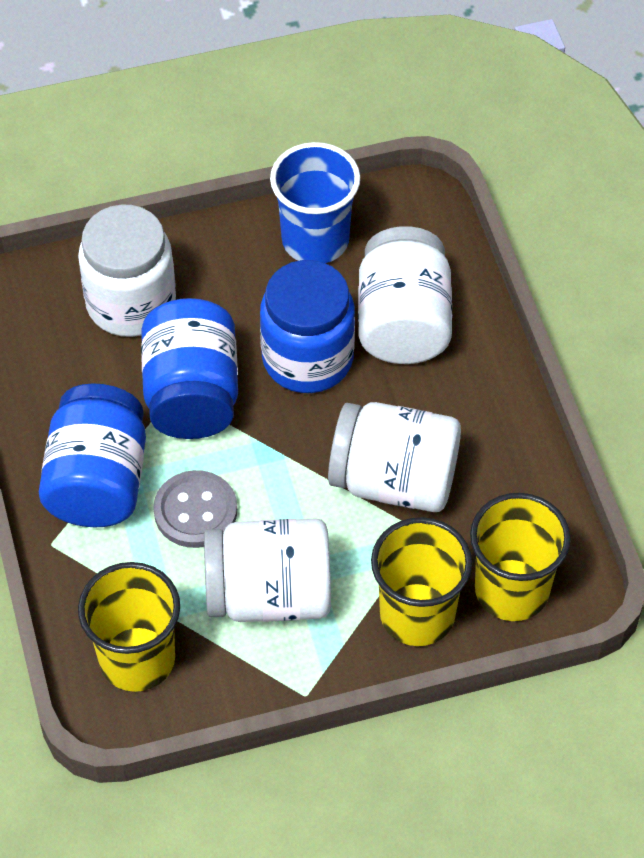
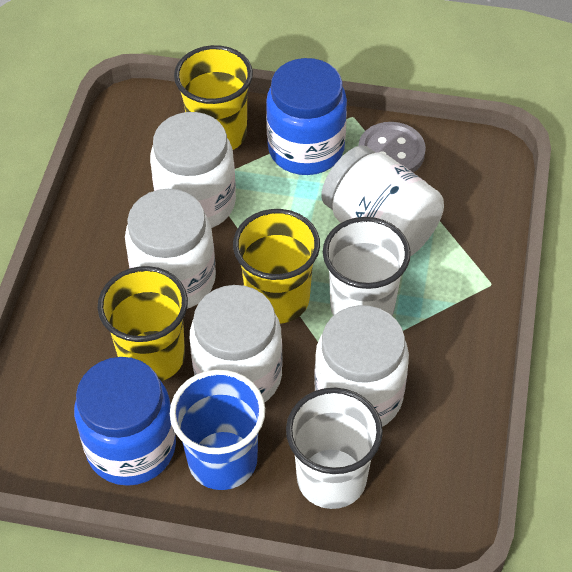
blue jar: 3 -> 2
white cup: 0 -> 2
white jar: 4 -> 5

